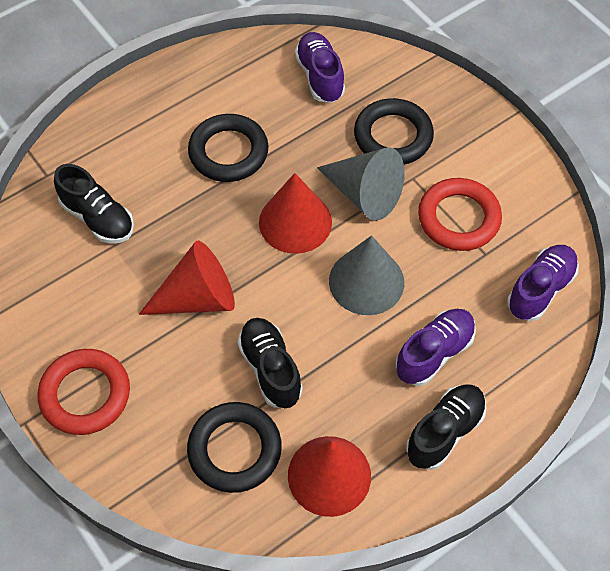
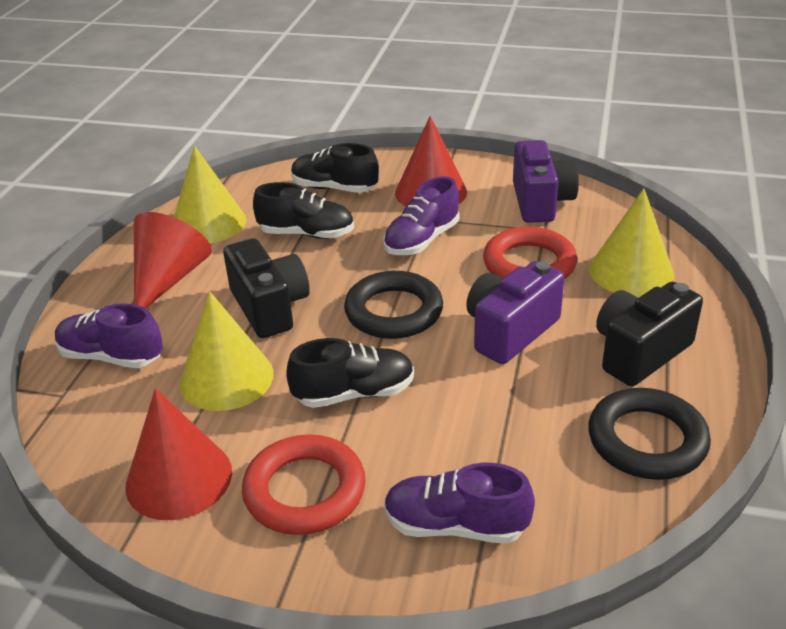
black camera: 0 -> 2
black ring: 3 -> 2
grey cone: 2 -> 0
purple camera: 0 -> 2
yellow cone: 0 -> 3

